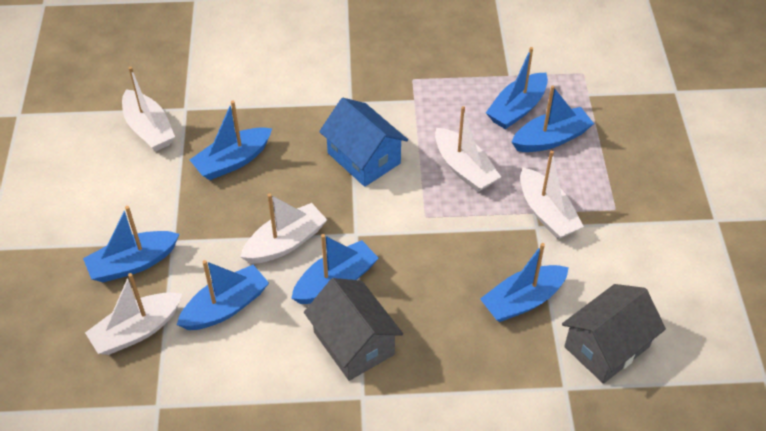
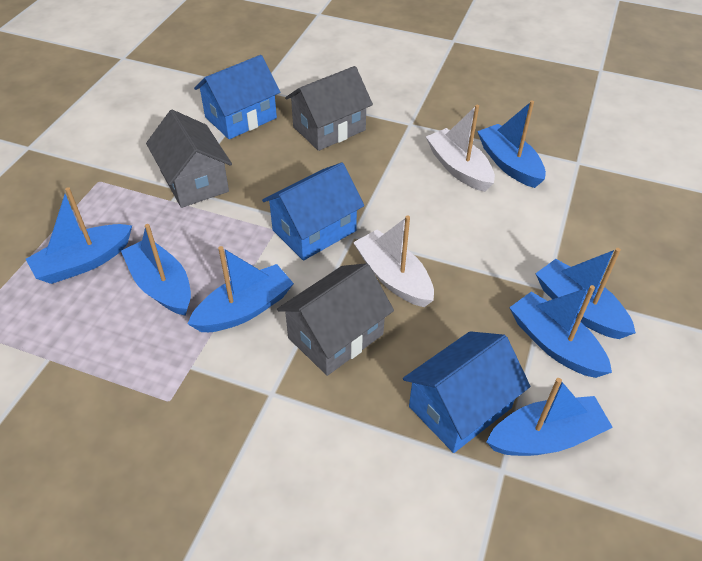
blue house: 1 -> 3
grey house: 2 -> 3
white boat: 5 -> 2

